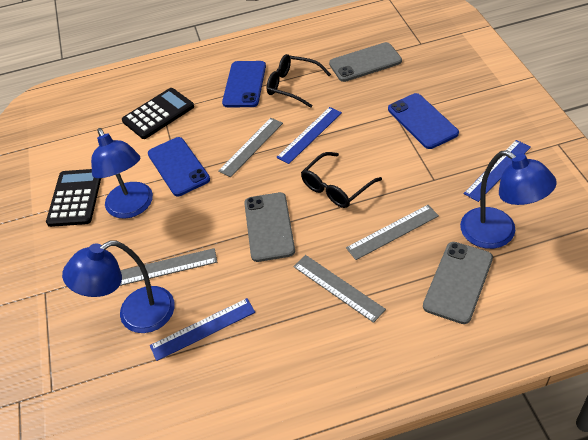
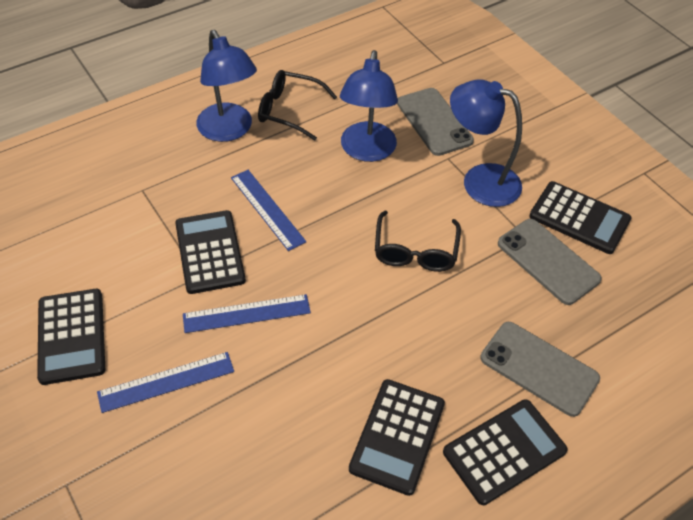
black calculator: 2 -> 5
blue phone: 3 -> 0
grey ruler: 4 -> 0

